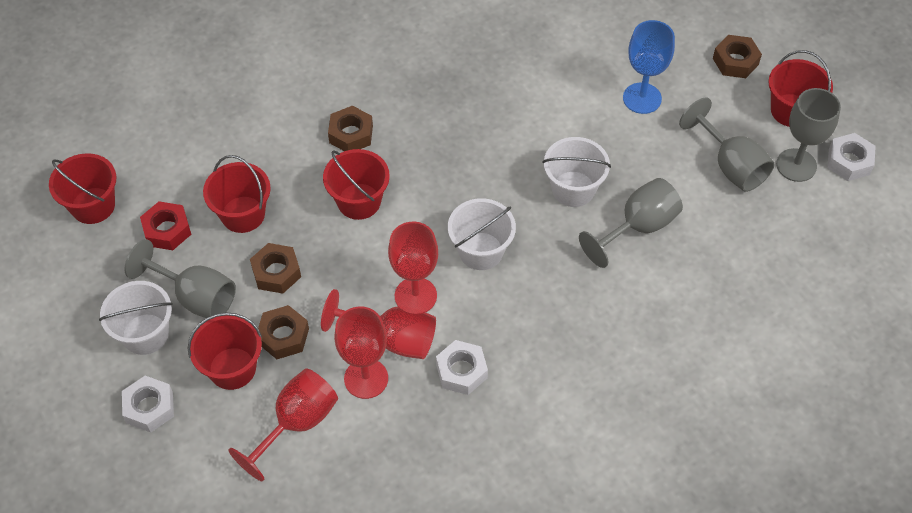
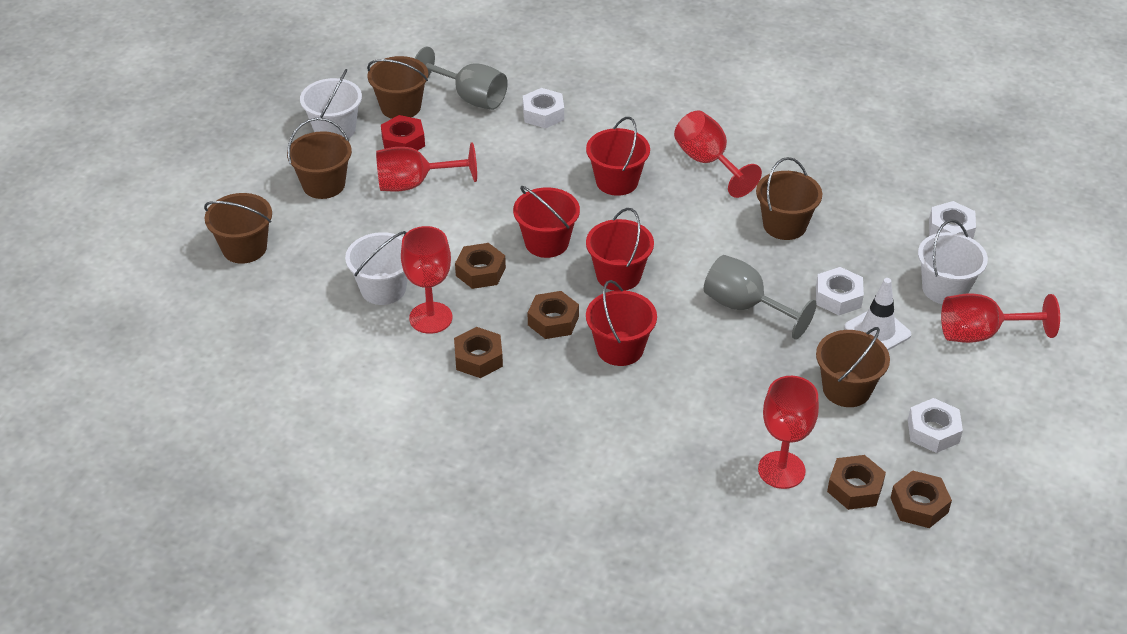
blue goblet: 1 -> 0
brown bucket: 0 -> 5
brown nut: 4 -> 5
grey goblet: 4 -> 2
red bucket: 5 -> 4
red goblet: 4 -> 5
white nut: 3 -> 4
white traffic cone: 0 -> 1

